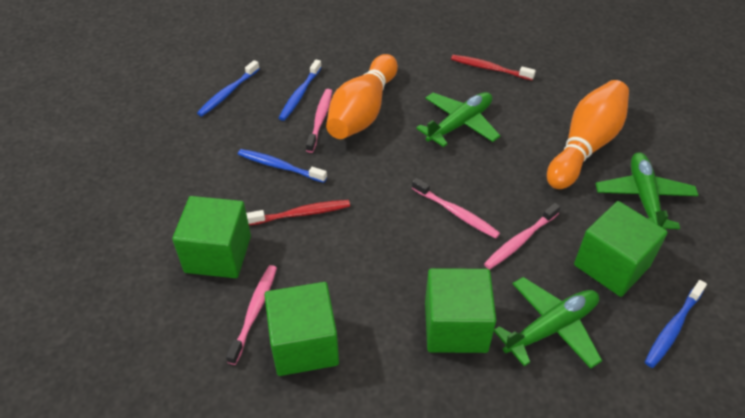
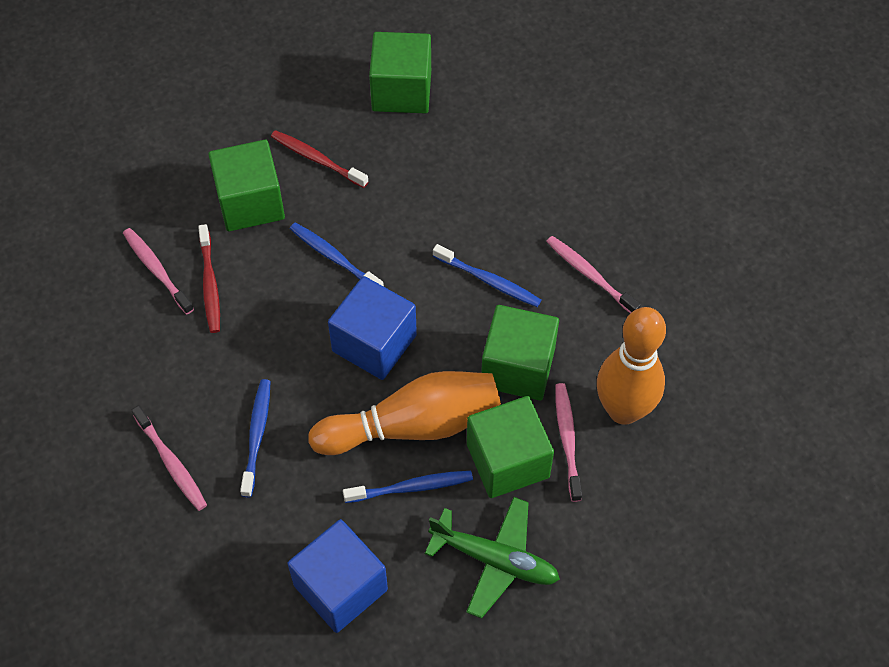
blue cube: 0 -> 2
green plane: 3 -> 1

